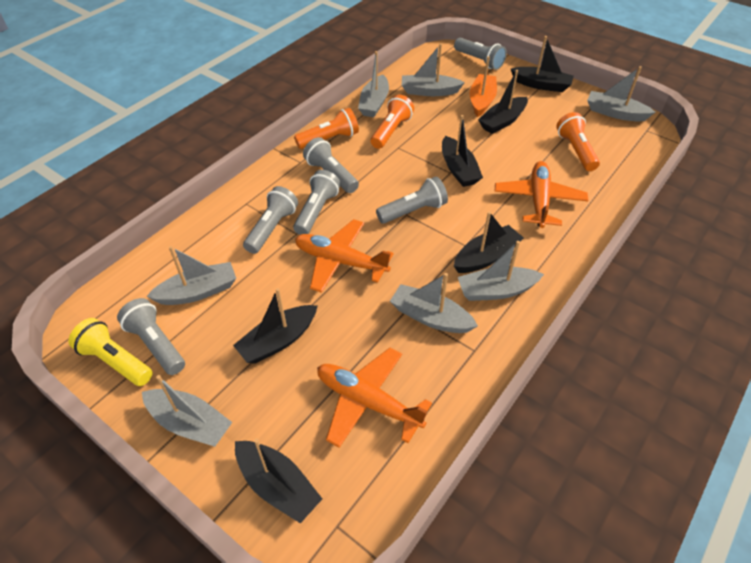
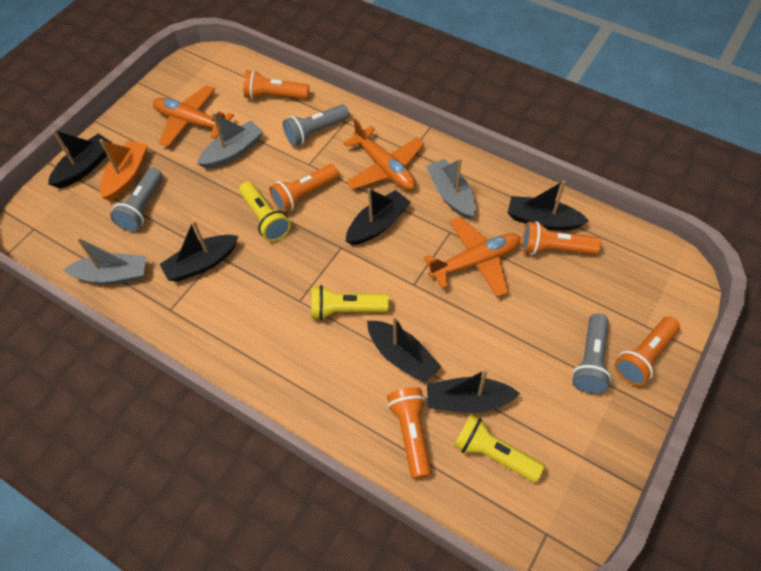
grey boat: 7 -> 3
grey flashlight: 6 -> 3
orange flashlight: 3 -> 5
yellow flashlight: 1 -> 3

